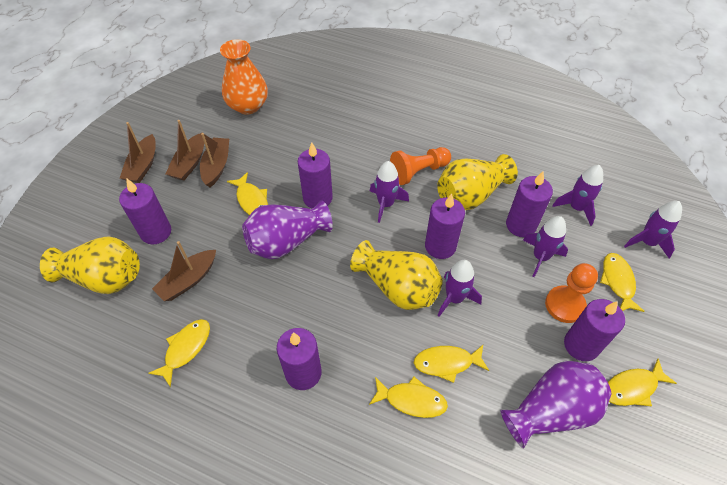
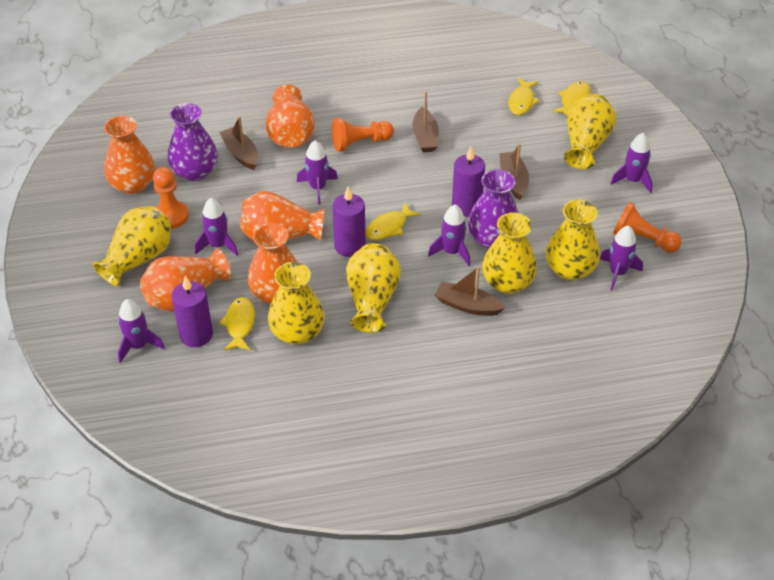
orange pawn: 2 -> 3
orange vase: 1 -> 5
purple candle: 6 -> 3
purple rocket: 5 -> 6
yellow fish: 6 -> 4
yellow vase: 3 -> 6

